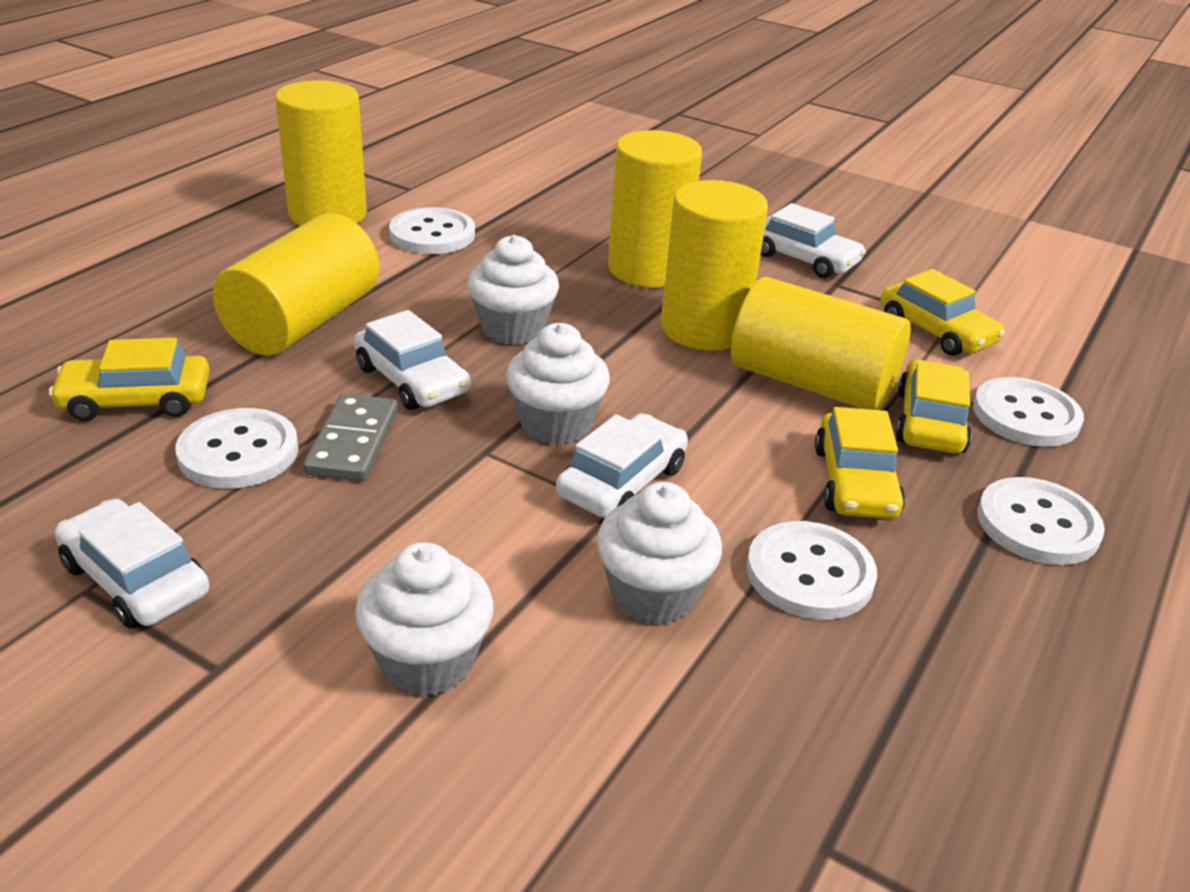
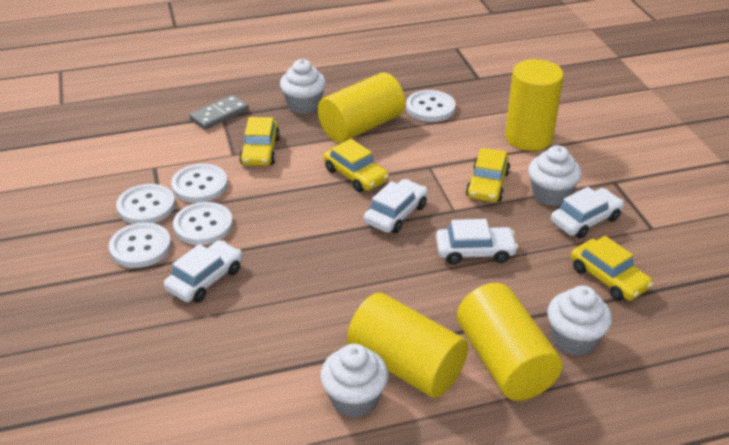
yellow cylinder: 5 -> 4

